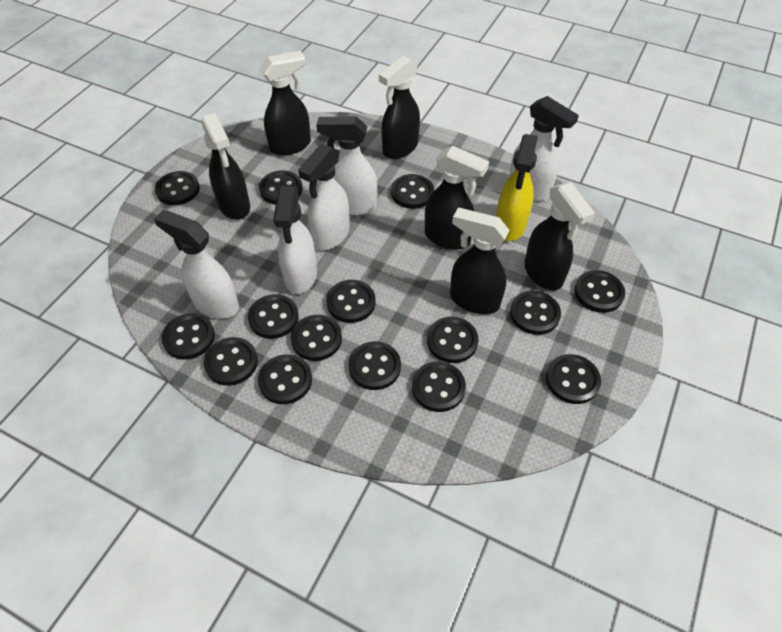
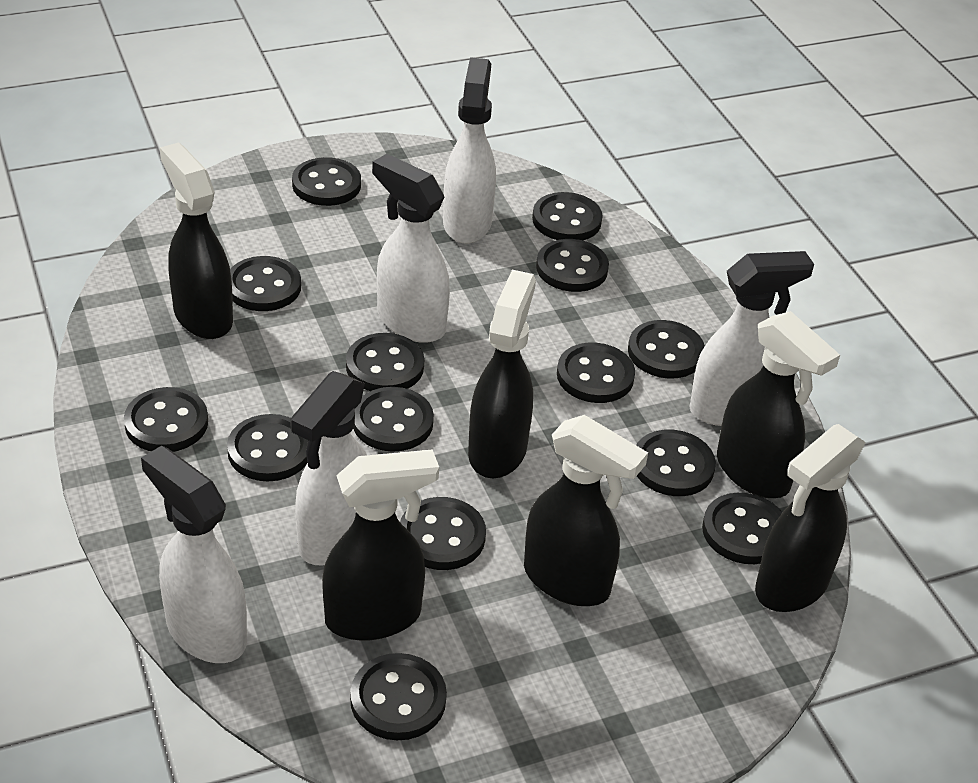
black button: 15 -> 14
yellow spray bottle: 1 -> 0

